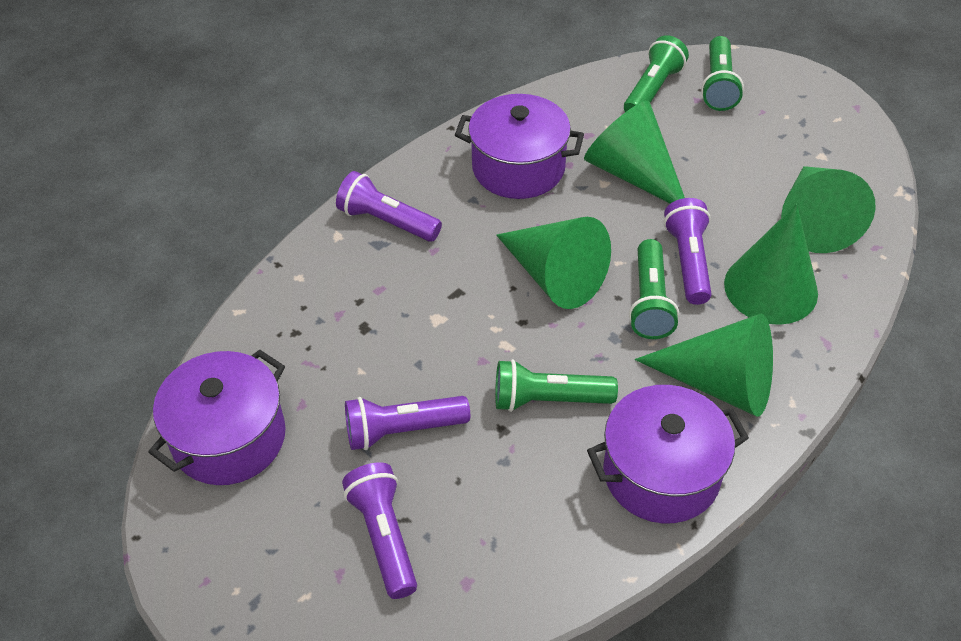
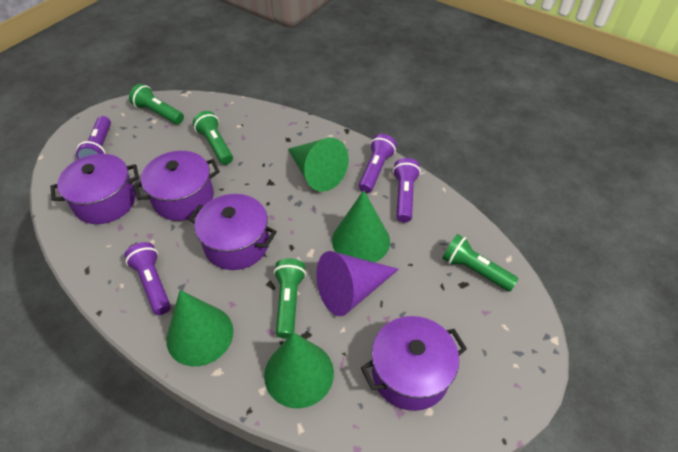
green cone: 5 -> 4
purple cone: 0 -> 1
purple pot: 3 -> 4

